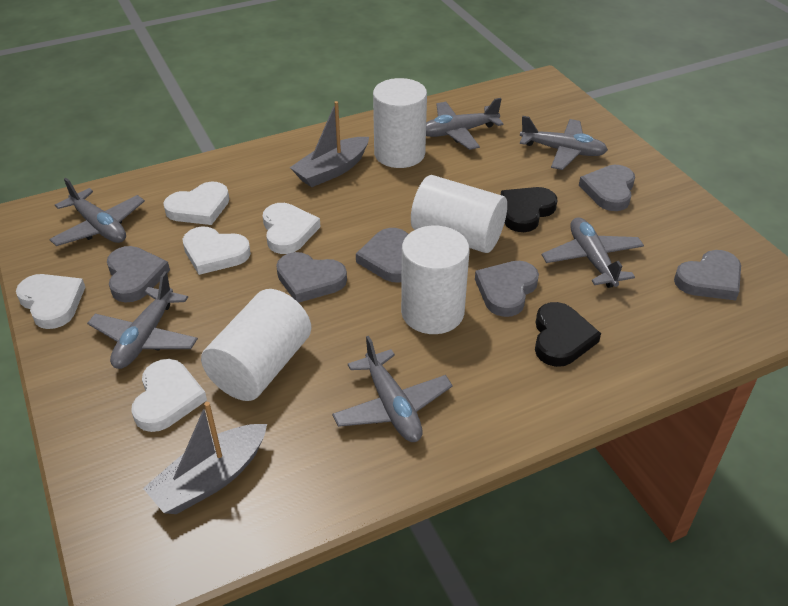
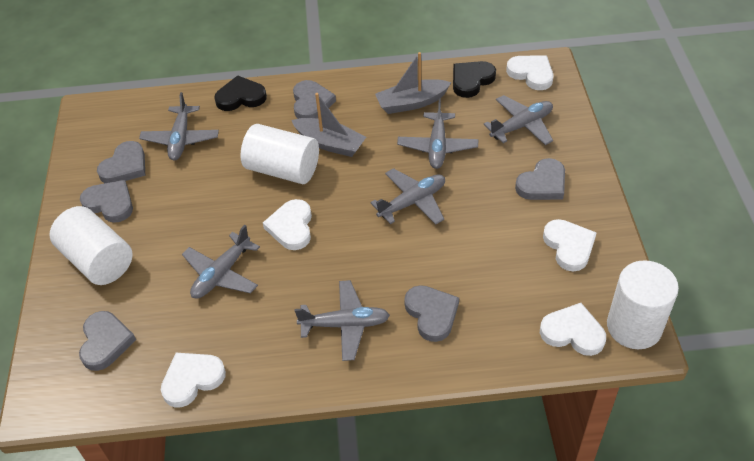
white cylinder: 4 -> 3

